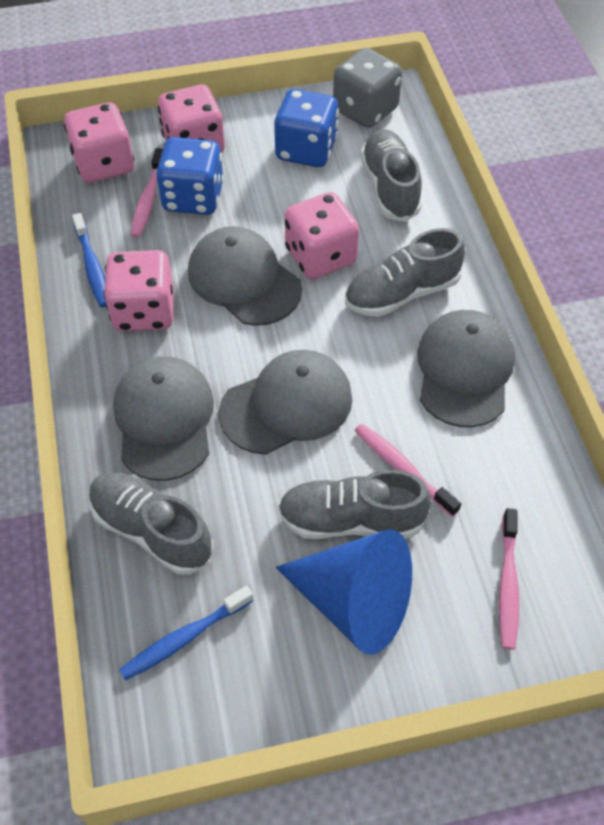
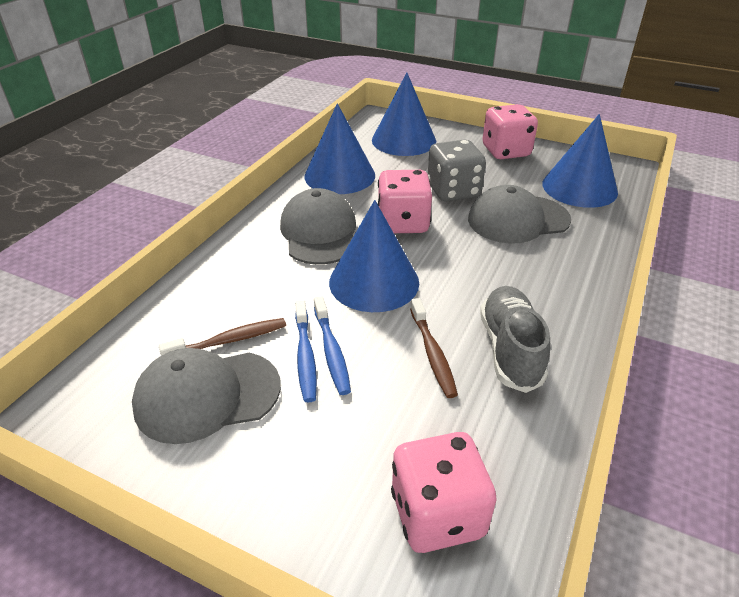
blue cone: 1 -> 4
blue dice: 2 -> 0
brown toothbrush: 0 -> 2
grey cap: 4 -> 3
grey shoe: 4 -> 1
pink dice: 4 -> 3
pink toothbrush: 3 -> 0

